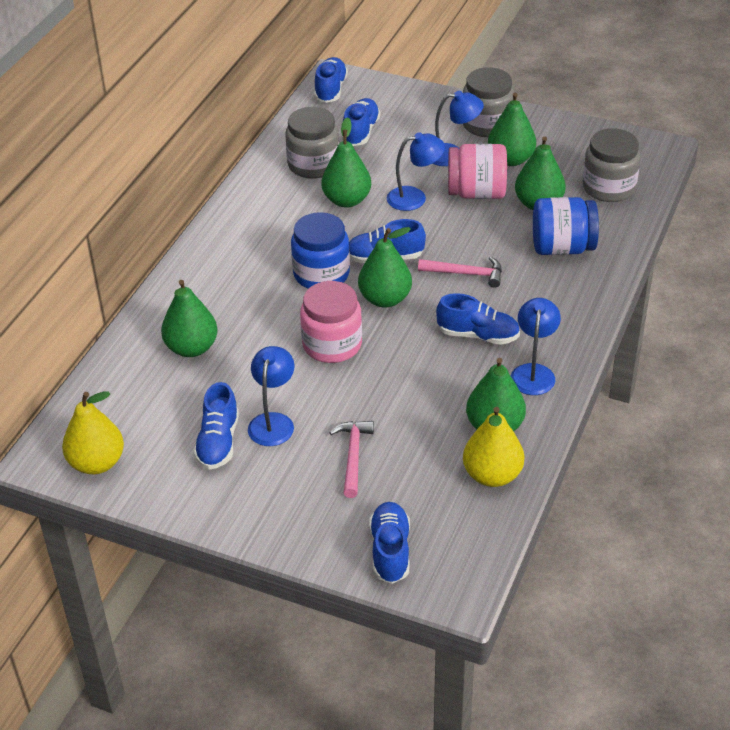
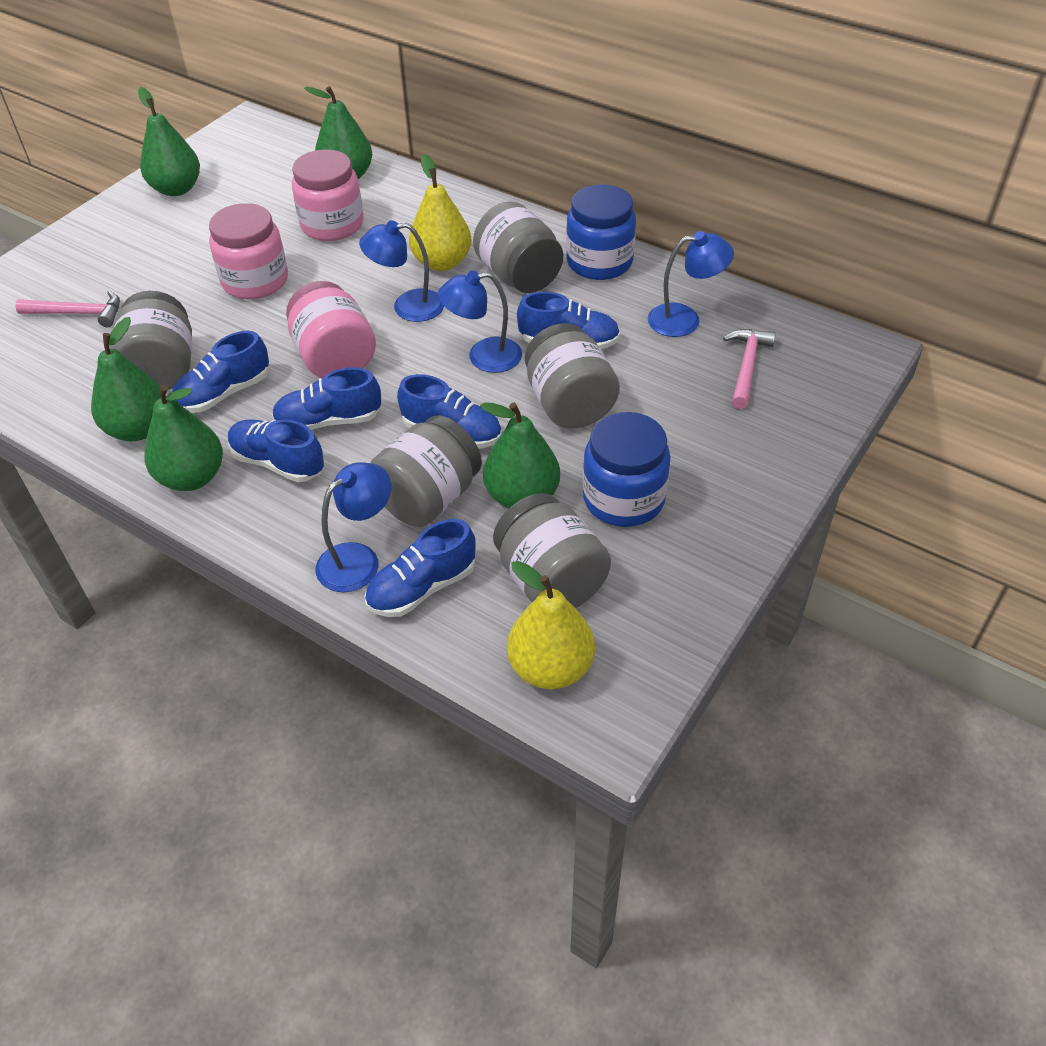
green pear: 6 -> 5
grey jar: 3 -> 5
pink jar: 2 -> 3

